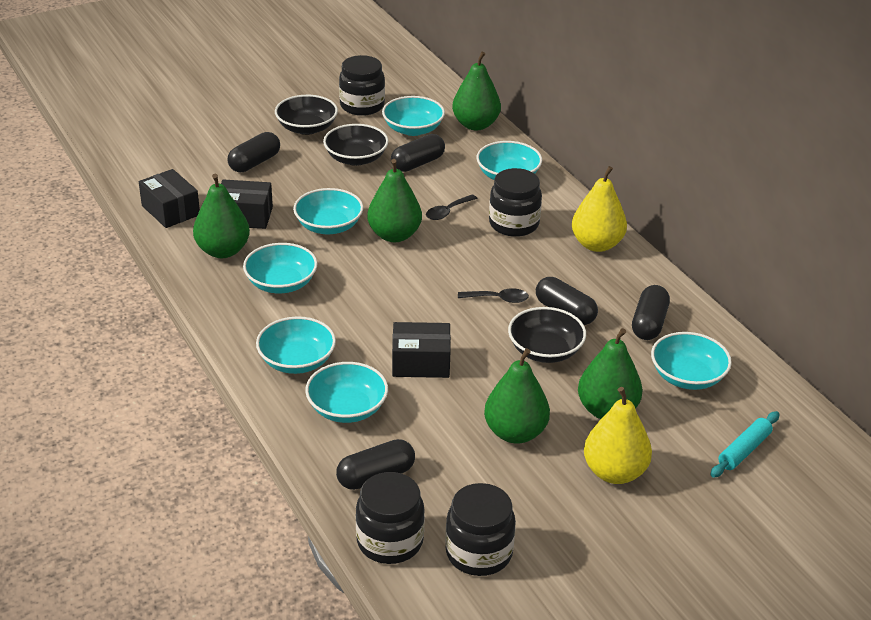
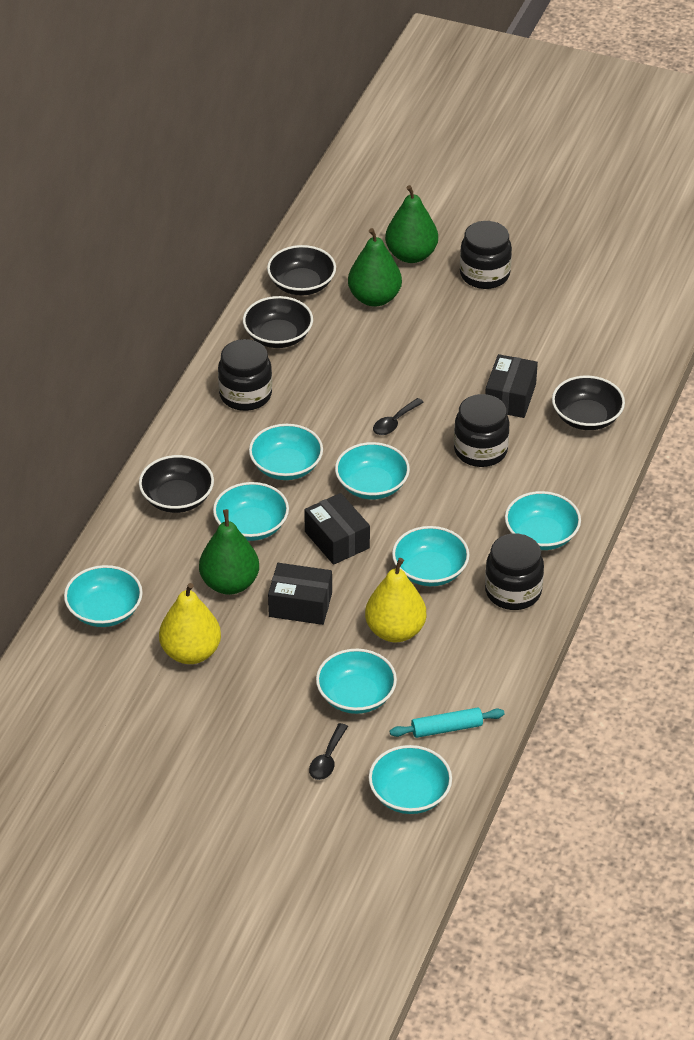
black bowl: 3 -> 4
black capsule: 5 -> 0
green pear: 5 -> 3
turquoise bowl: 7 -> 8

